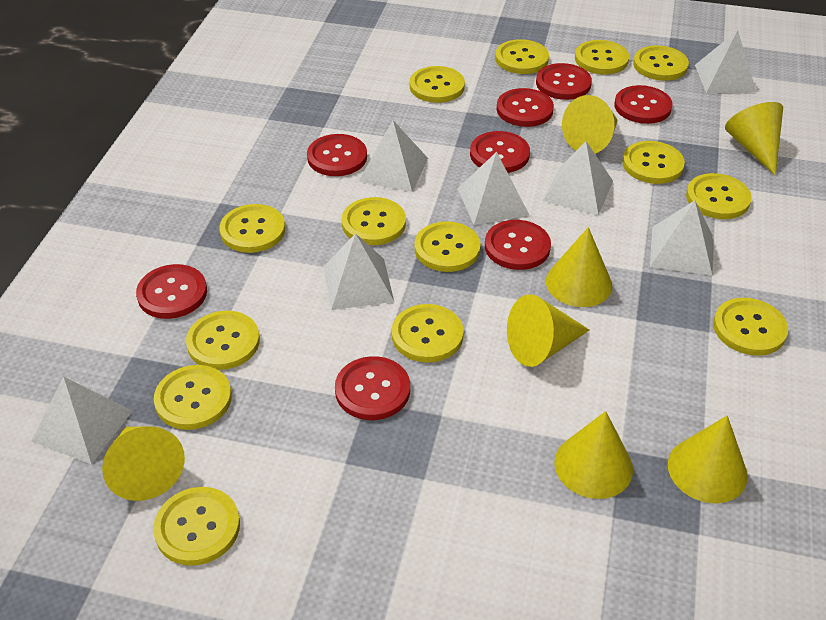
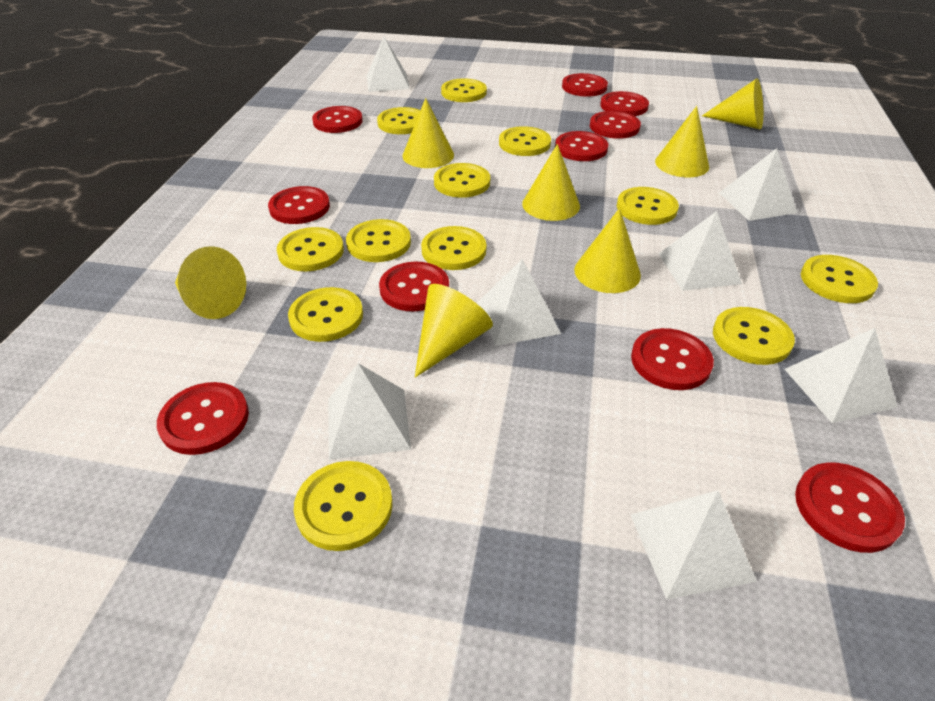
red button: 8 -> 10
yellow button: 14 -> 12

